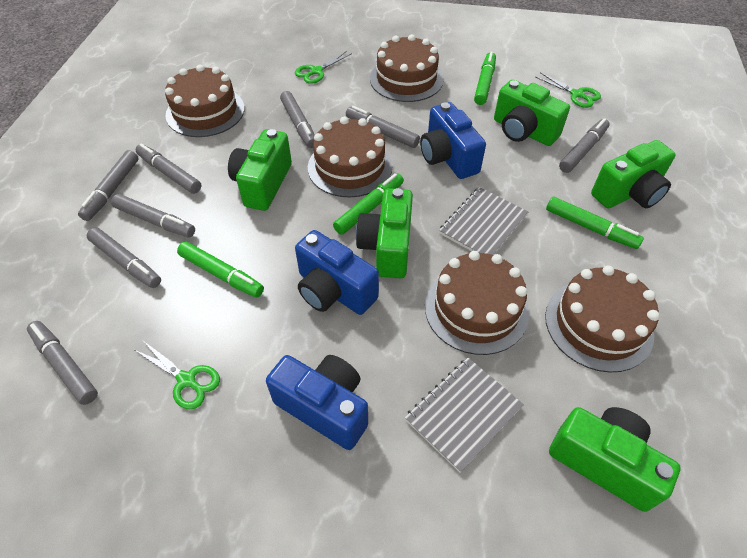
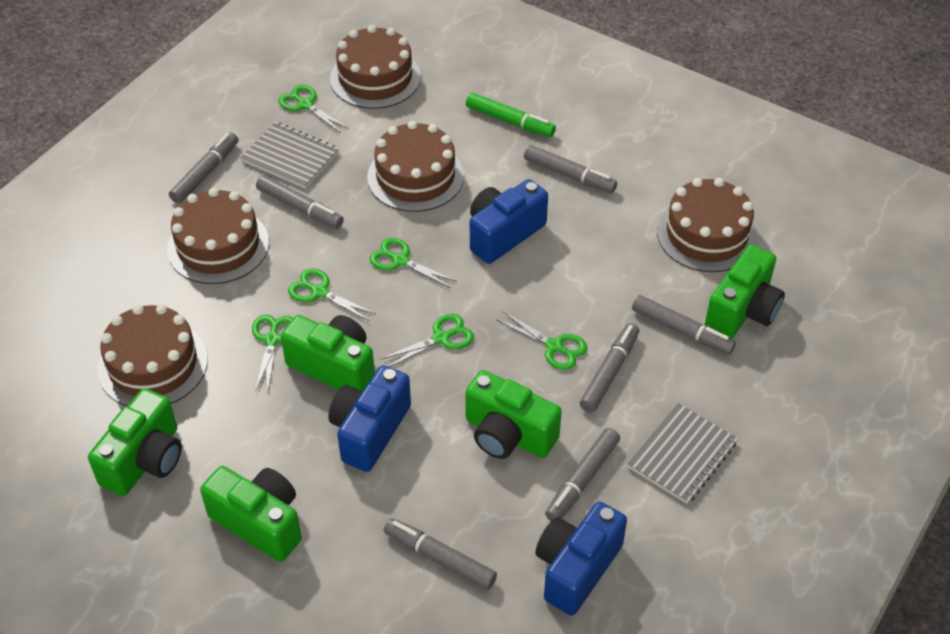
green marker: 4 -> 1
green scissors: 3 -> 6
grey marker: 8 -> 7

